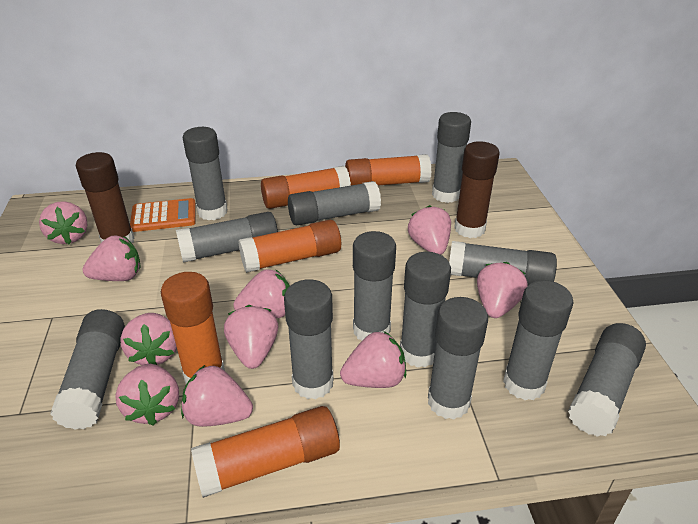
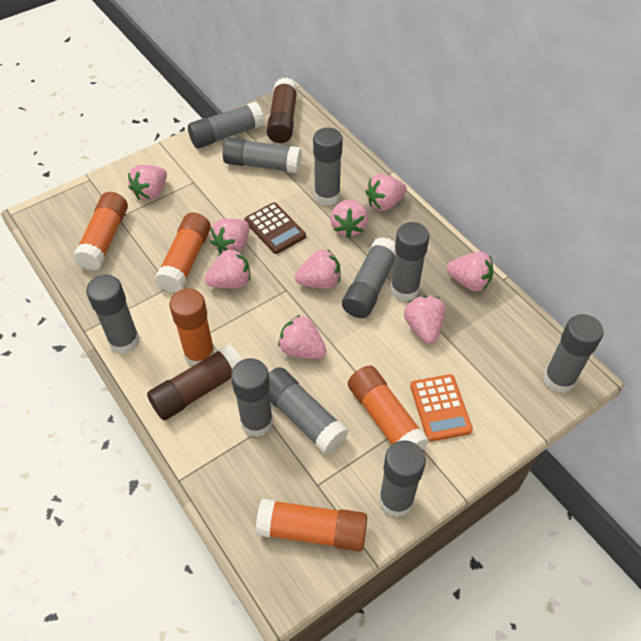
brown calculator: 0 -> 1
grey glue stick: 12 -> 10
pink strawberry: 10 -> 9

